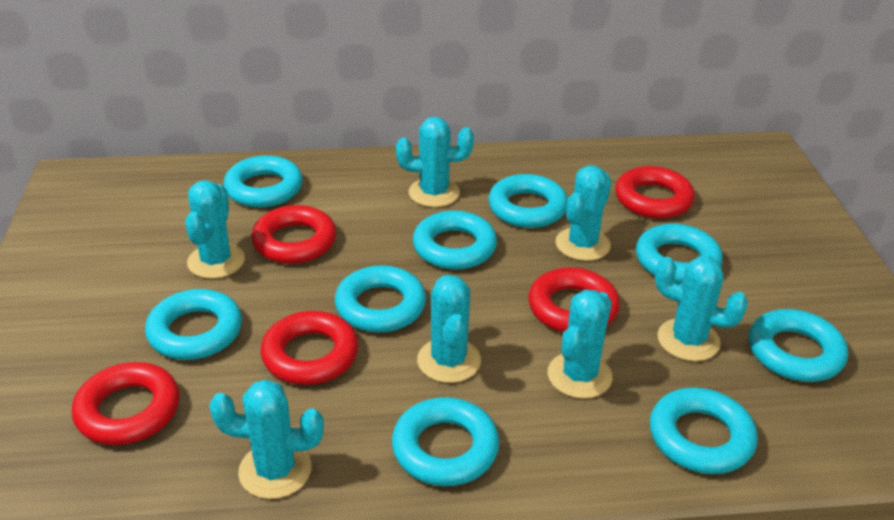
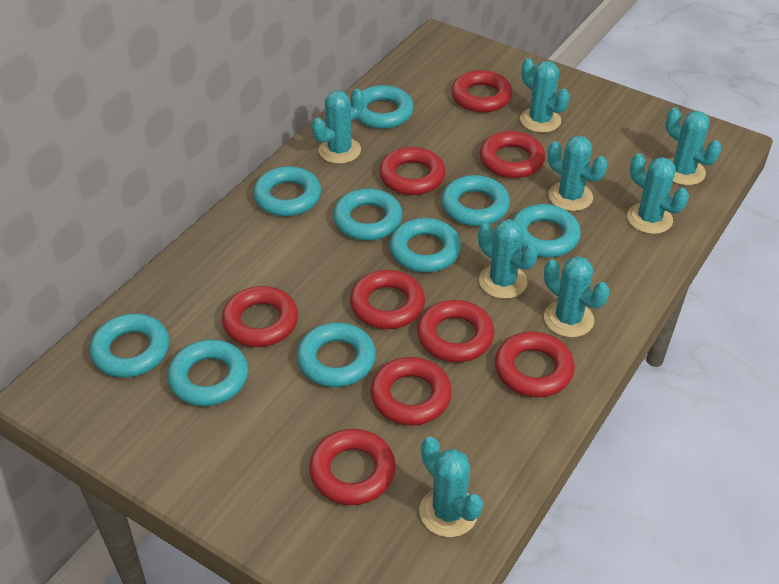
red ring: 5 -> 9
turquoise cactus: 7 -> 8

